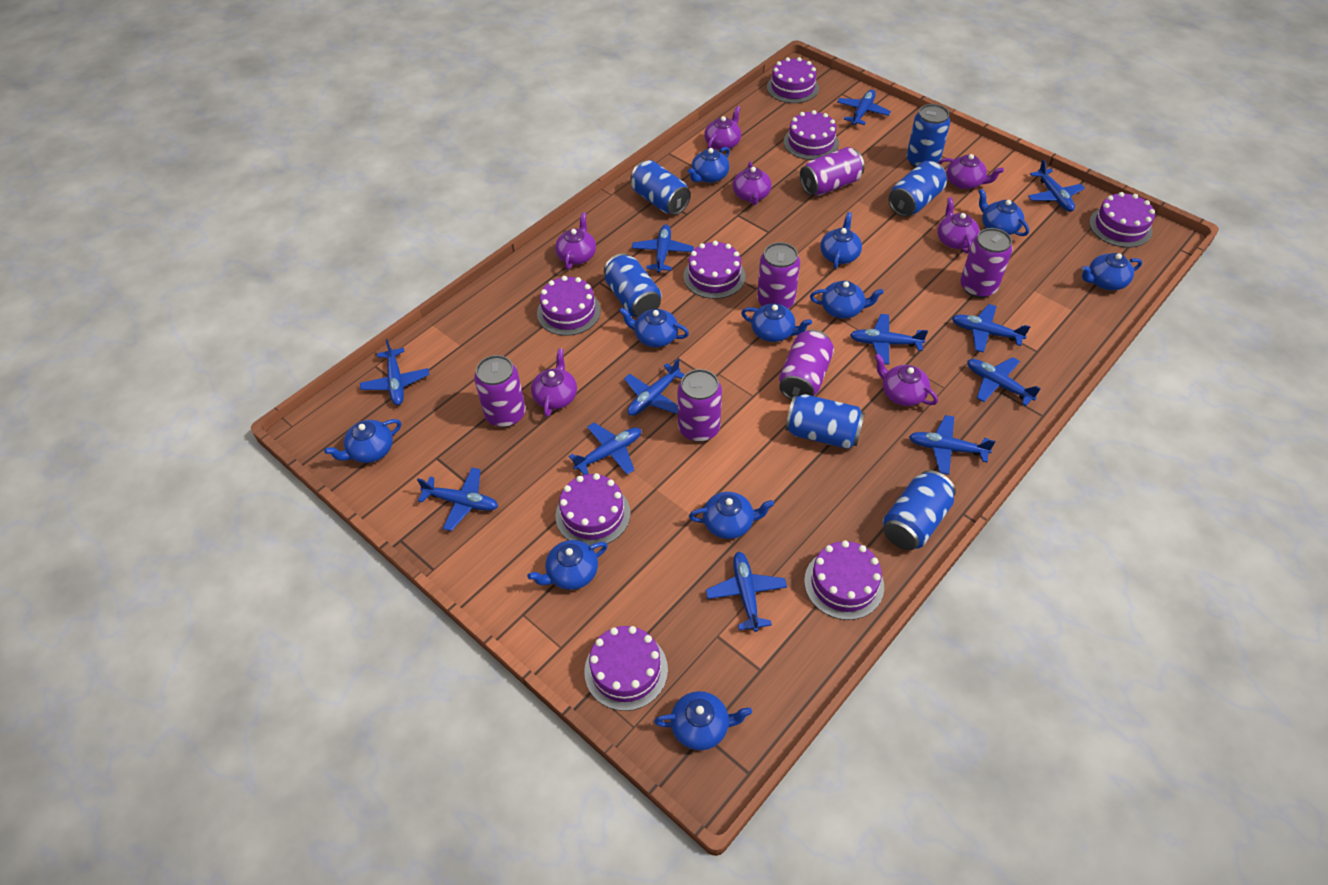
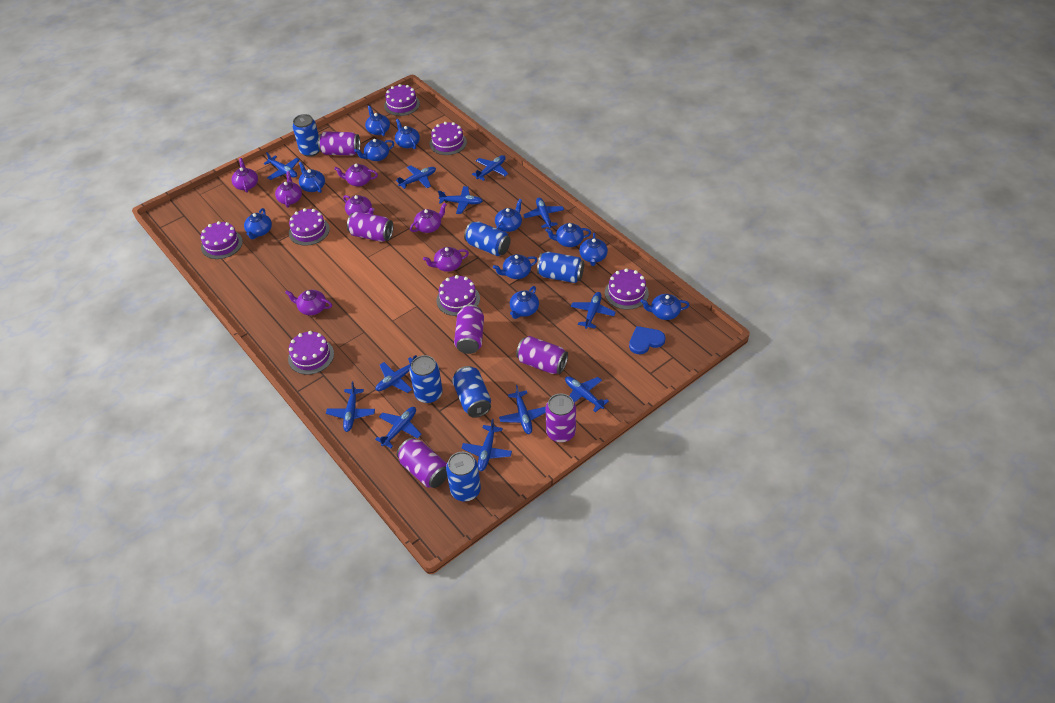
blue heart: 0 -> 1
purple cake: 8 -> 7

